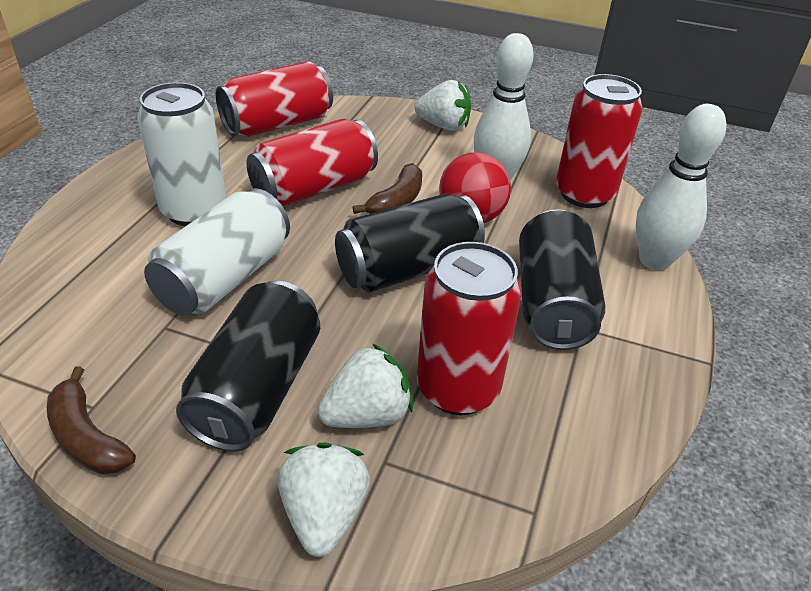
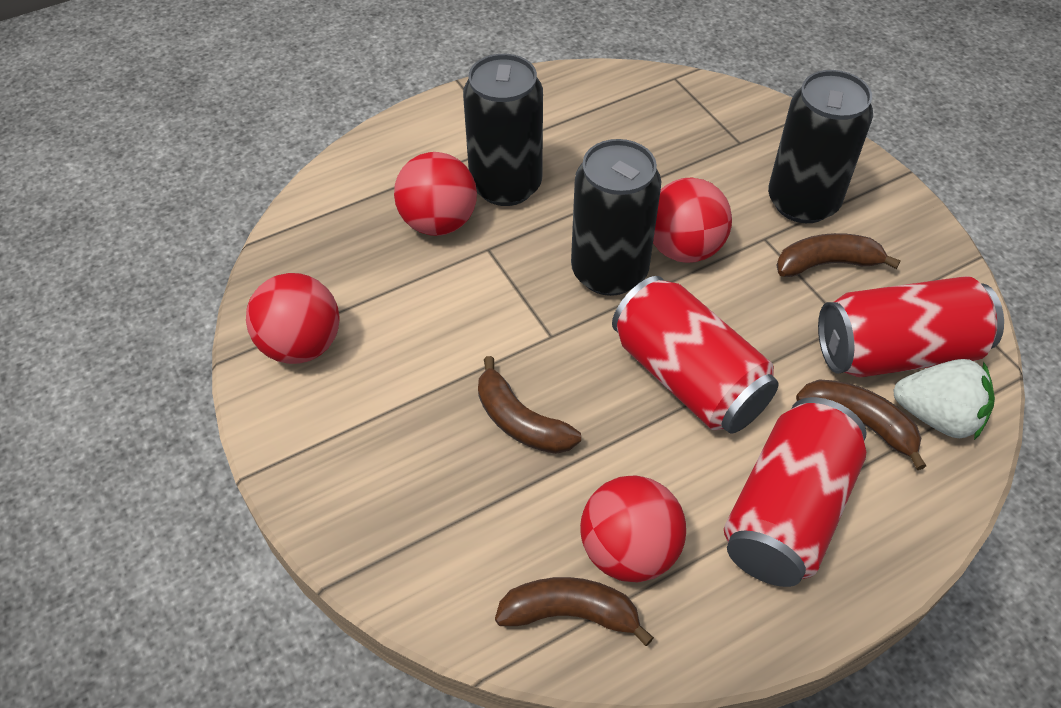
brown banana: 2 -> 4
red ball: 1 -> 4
red can: 4 -> 3
white bowling pin: 2 -> 0
white can: 2 -> 0
white strawberry: 3 -> 1

